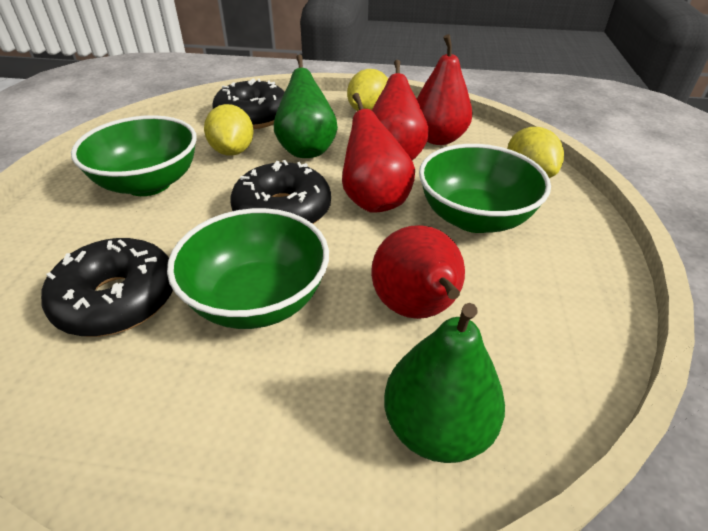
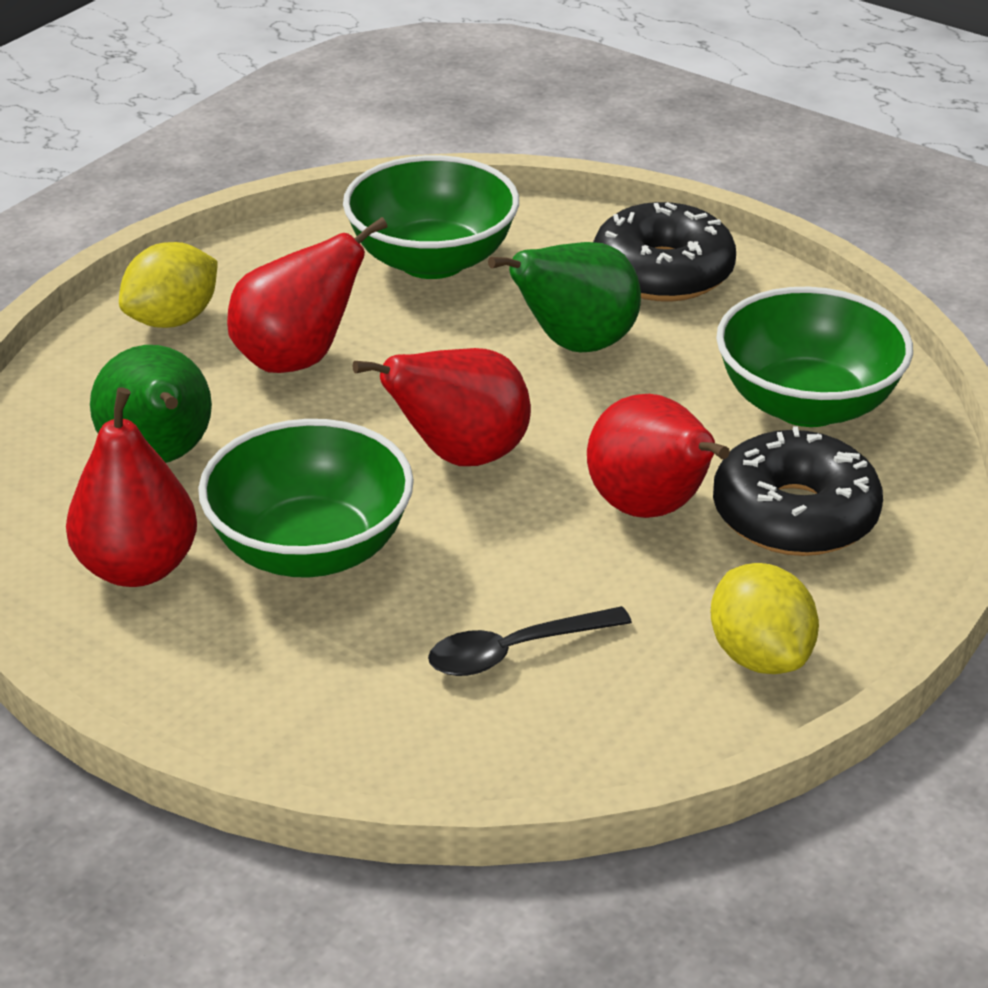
black donut: 3 -> 2
black spoon: 0 -> 1
yellow lemon: 3 -> 2

